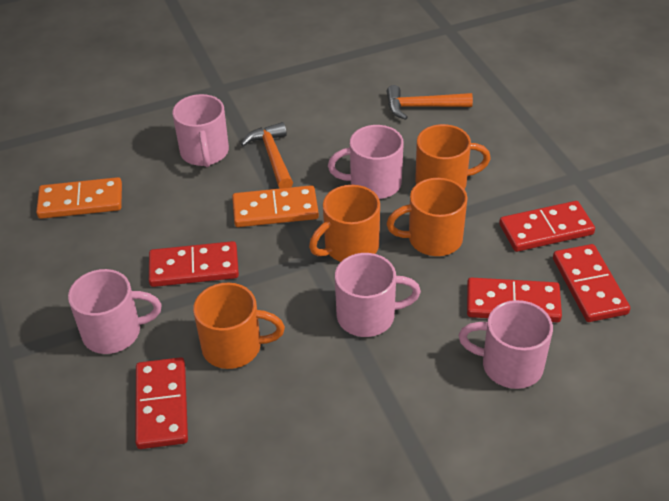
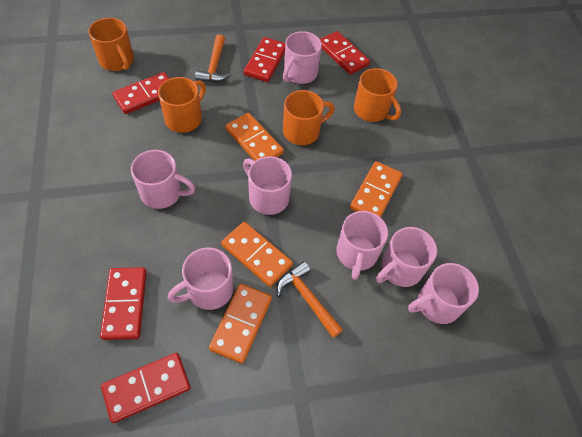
orange domino: 2 -> 4
pink mug: 5 -> 7

